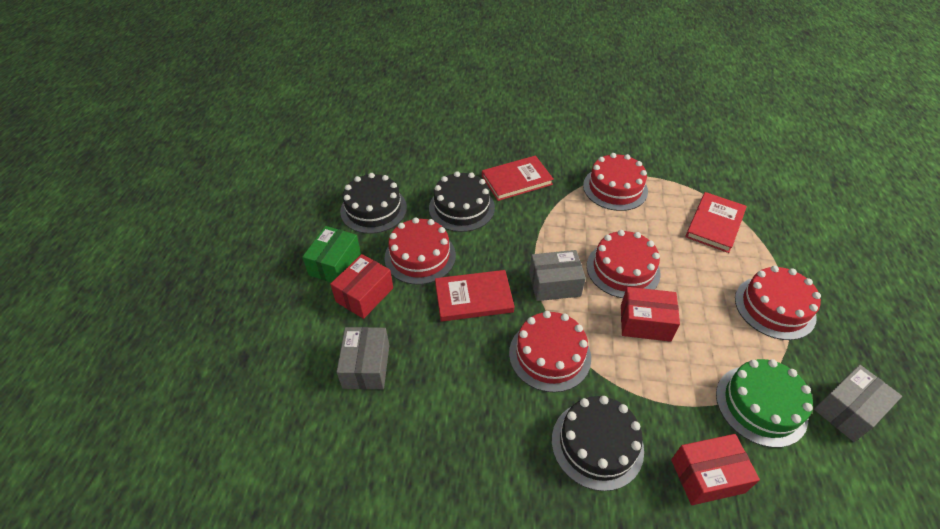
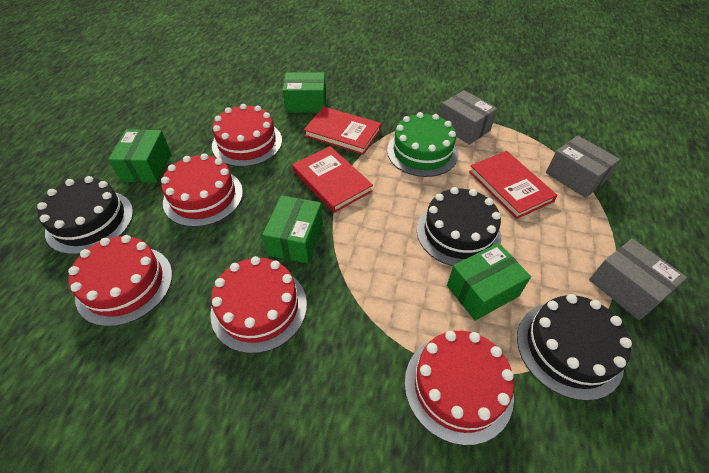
green box: 1 -> 4
red box: 3 -> 0

